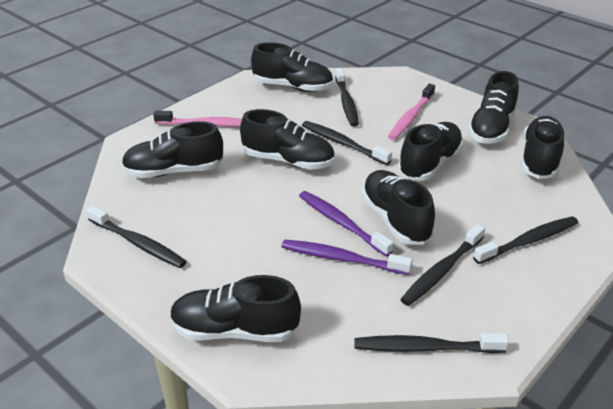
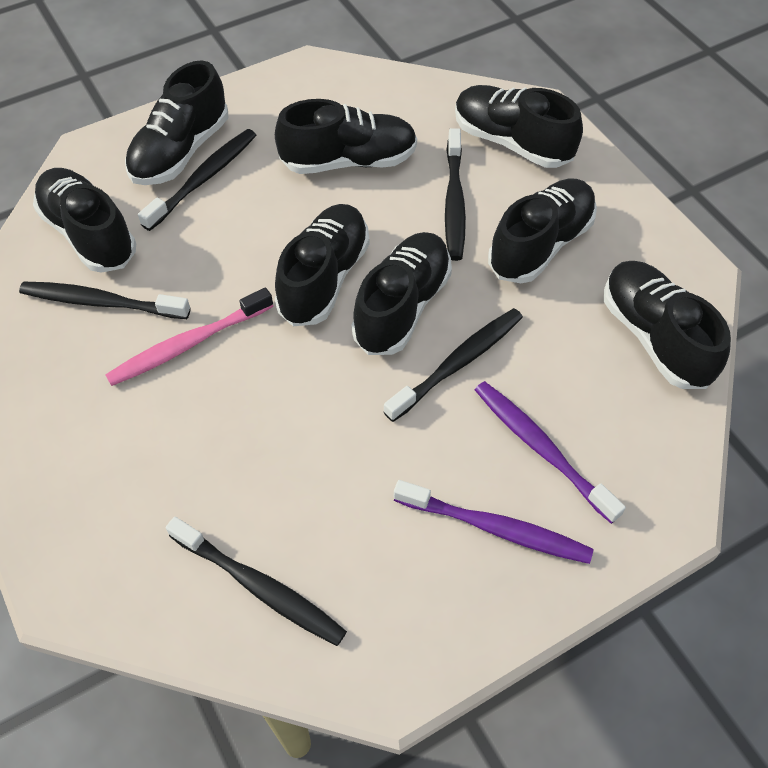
black toothbrush: 6 -> 5
pink toothbrush: 2 -> 1

